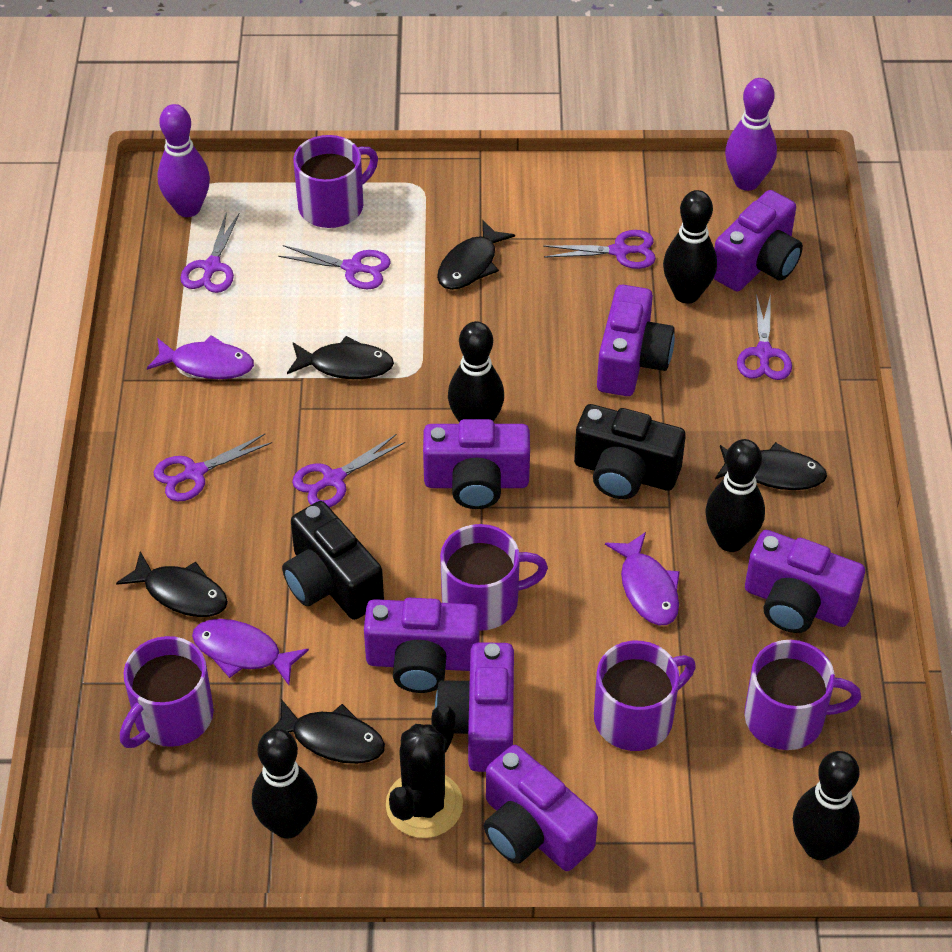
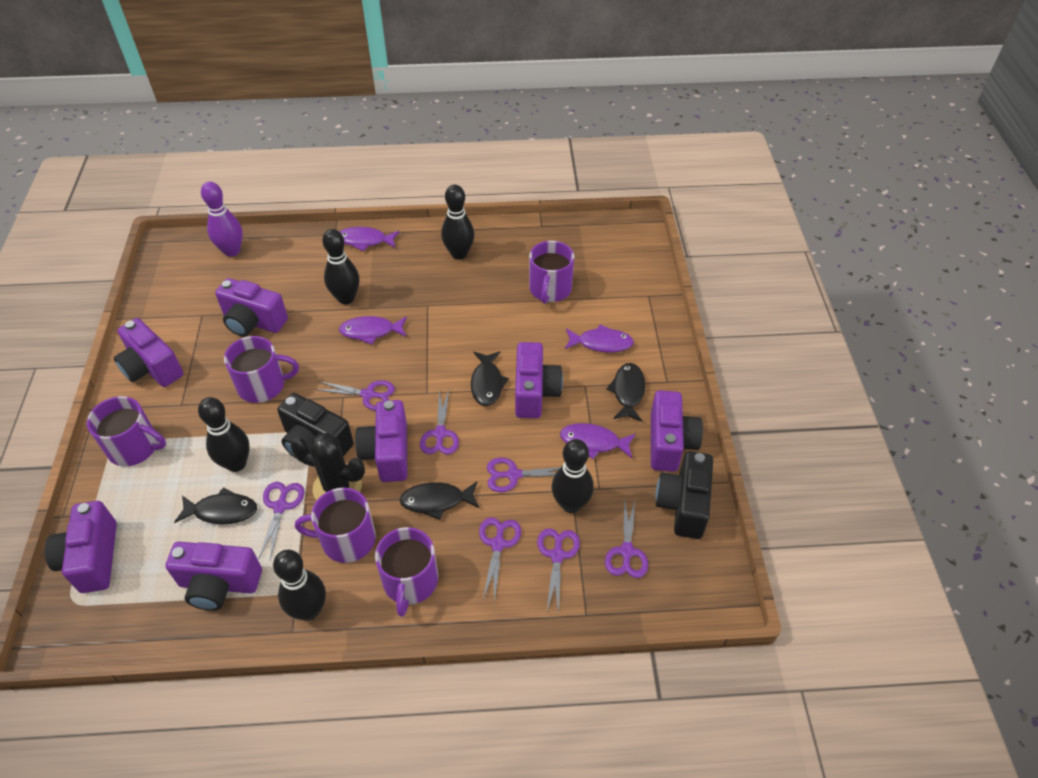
black fish: 5 -> 4
purple bowling pin: 2 -> 1
purple fish: 3 -> 4
purple scissors: 6 -> 7

